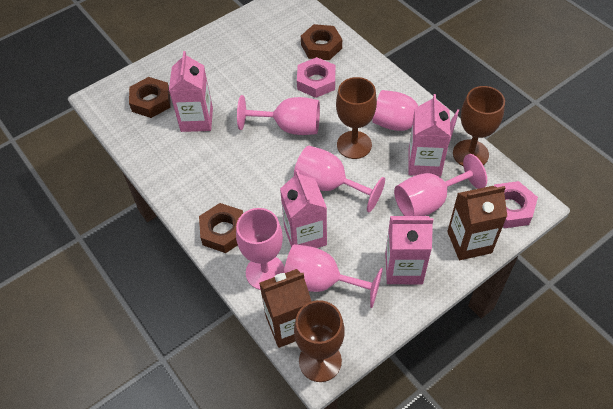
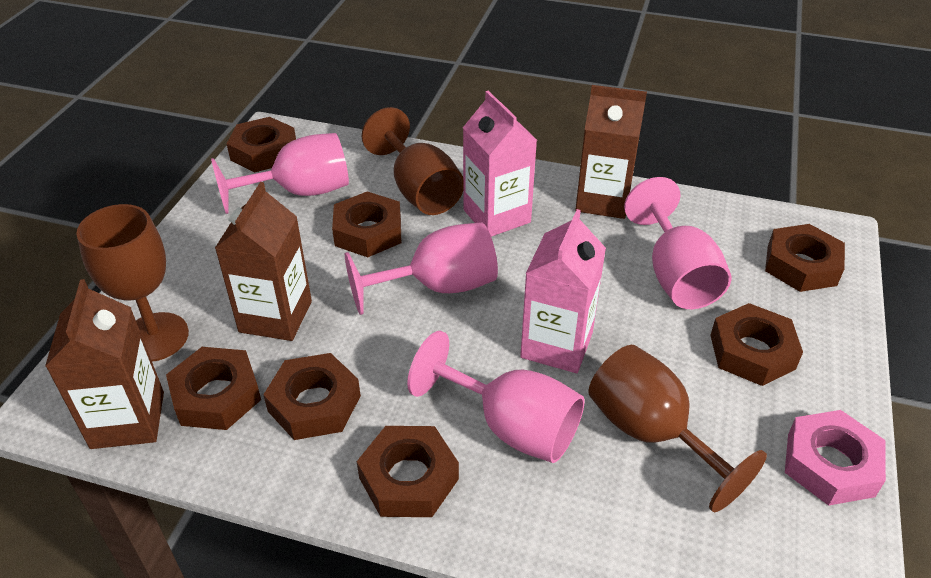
brown carton: 2 -> 3
brown nut: 3 -> 7
pink carton: 4 -> 2
pink goblet: 6 -> 4
pink nut: 2 -> 1

